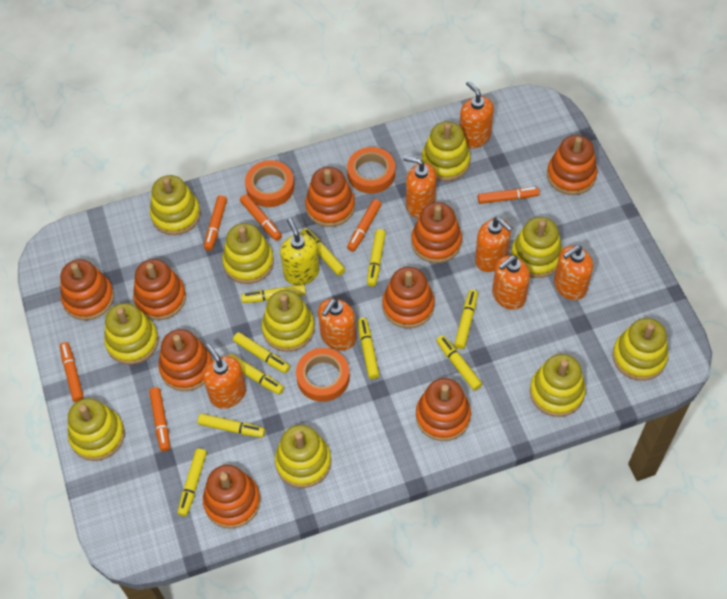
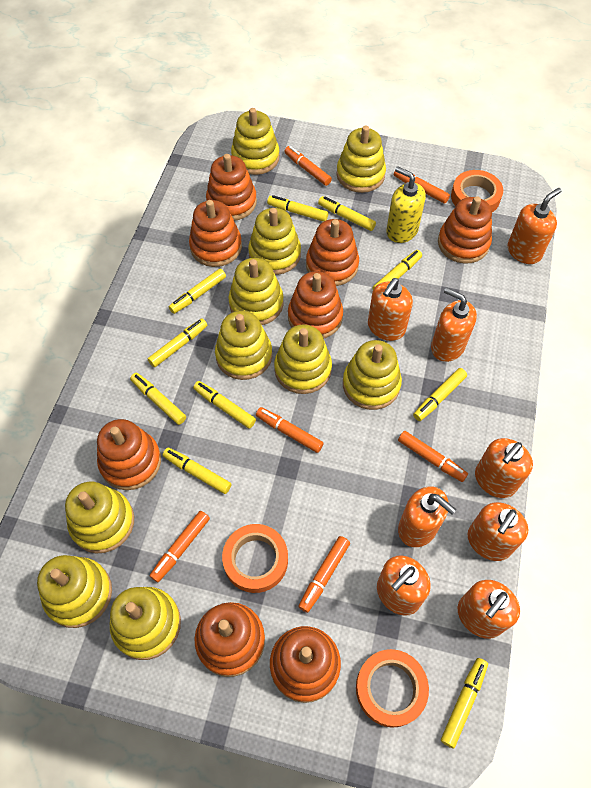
orange soap dispenser: 7 -> 8
orange stacking toy: 9 -> 8

